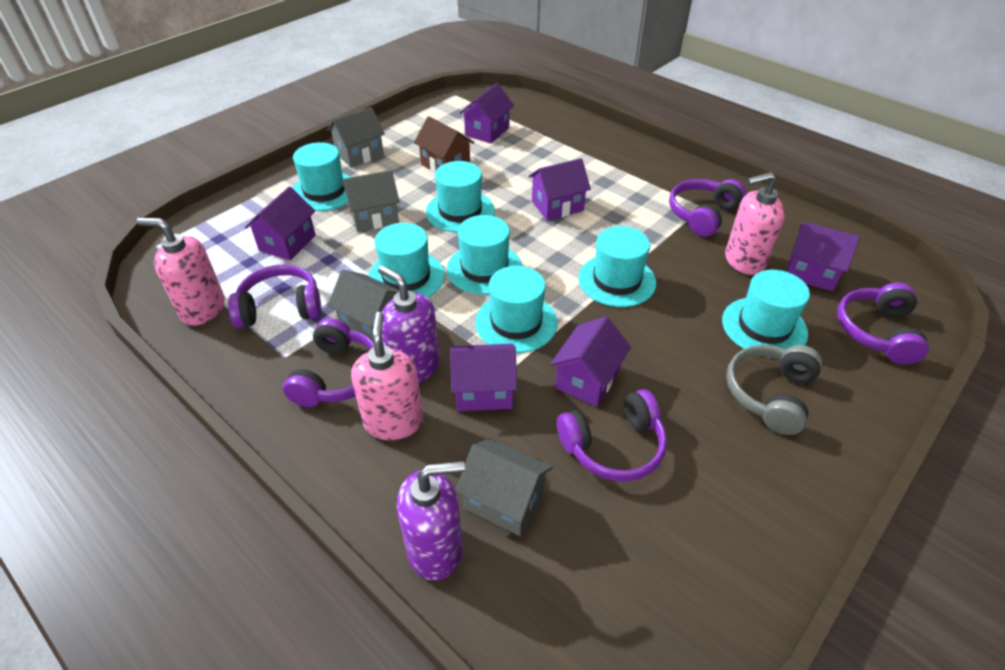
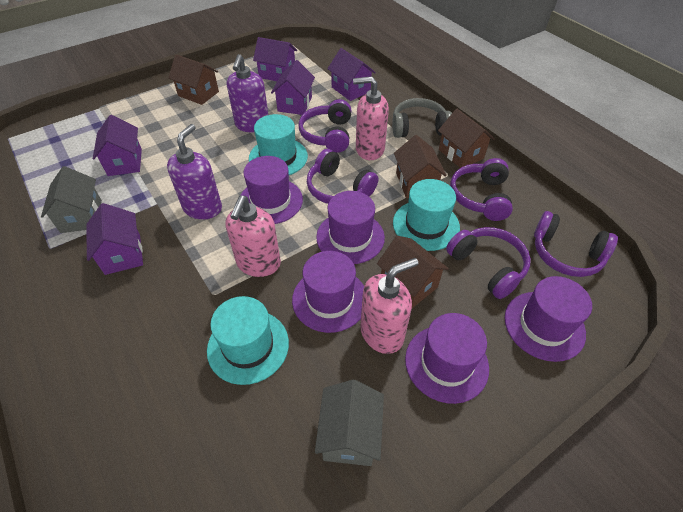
brown house: 1 -> 4
grey house: 4 -> 2
purple hat: 0 -> 5
purple house: 6 -> 5
turquoise hat: 7 -> 3

